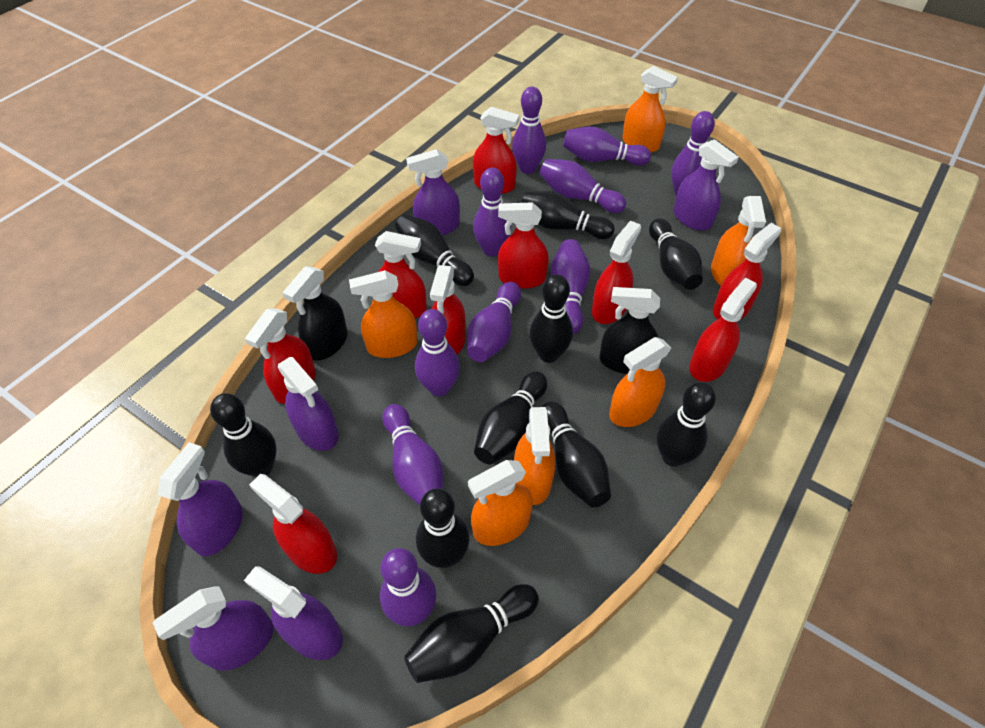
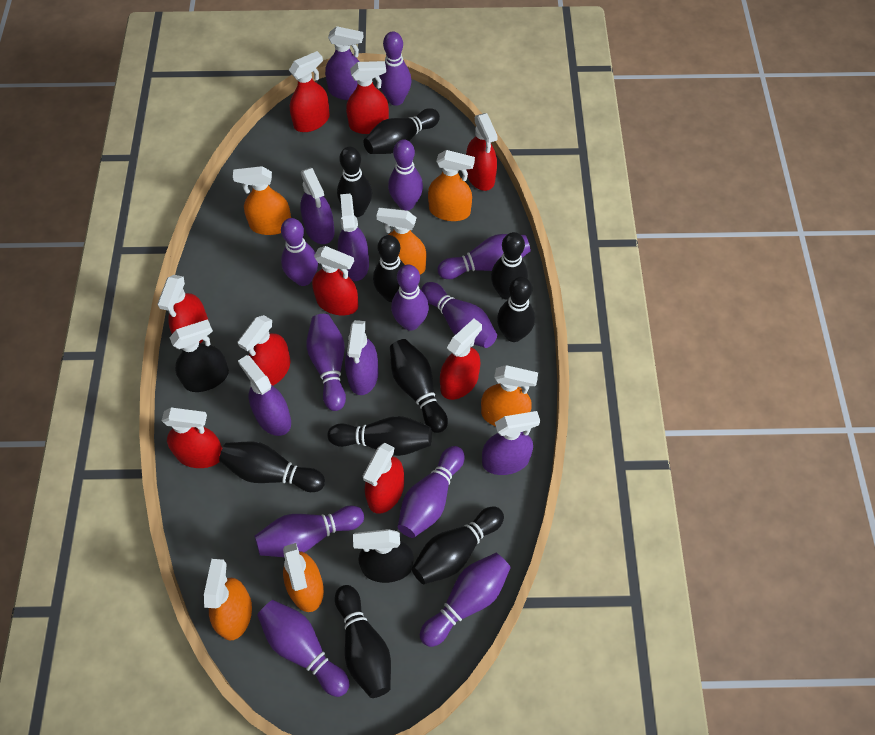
purple bowling pin: 10 -> 11

